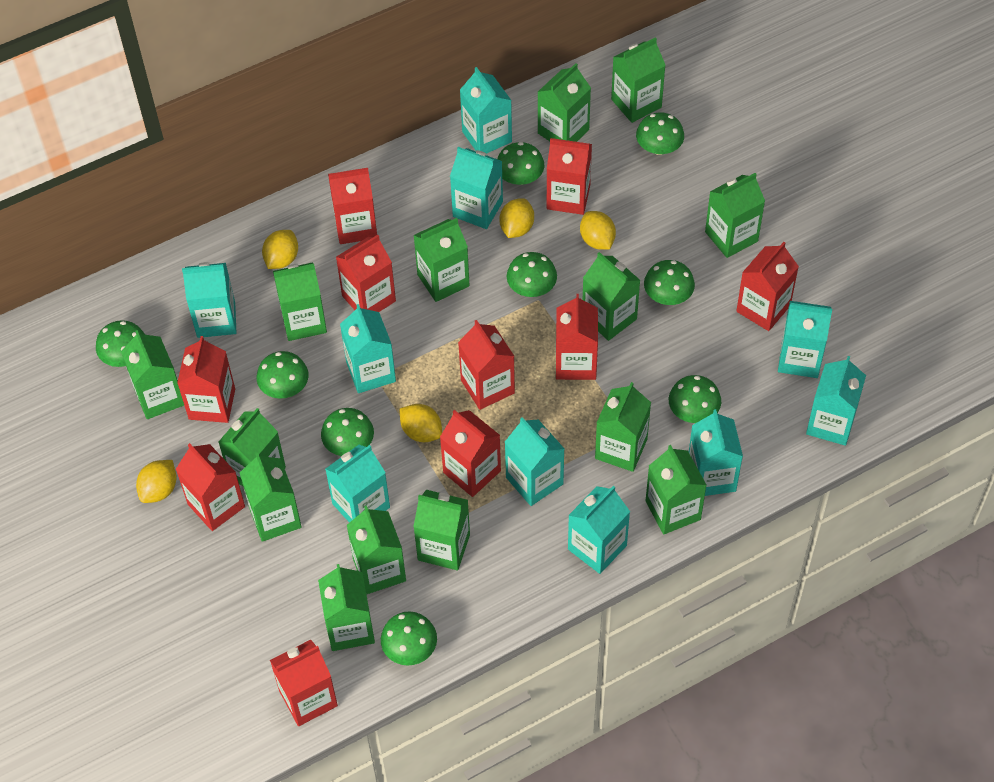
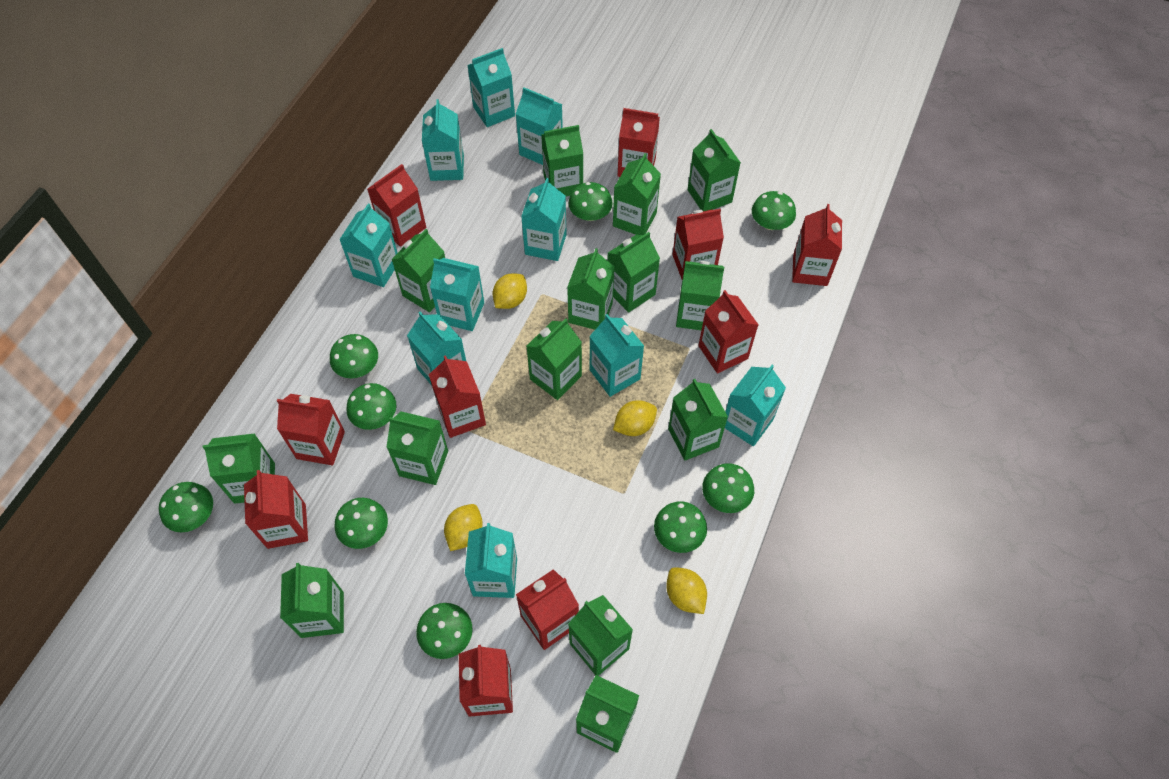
yellow lemon: 5 -> 4

